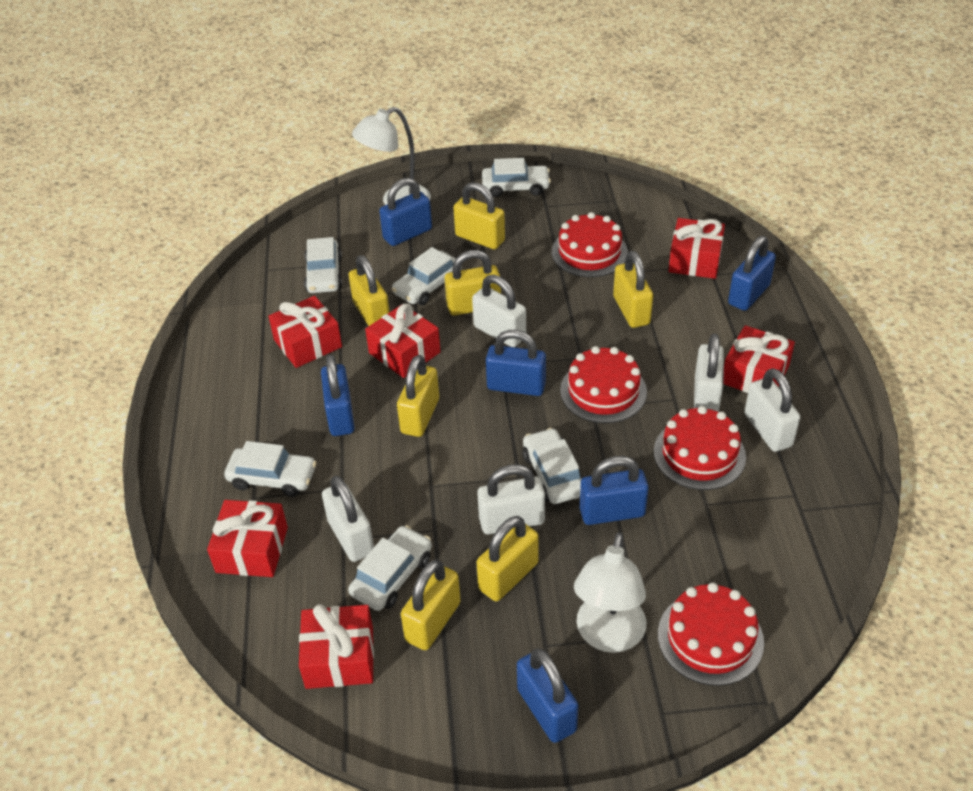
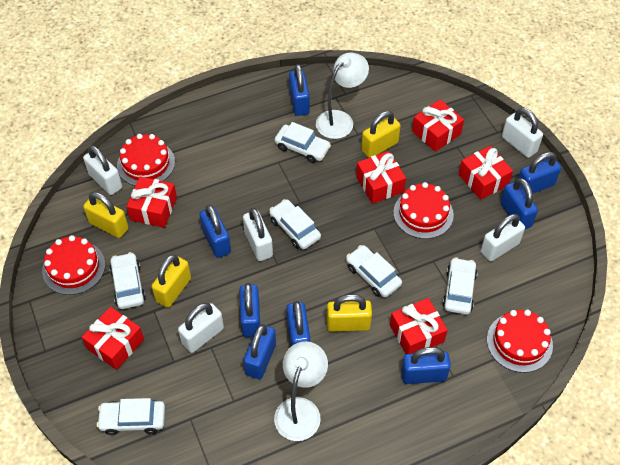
blue padlock: 6 -> 8
yellow padlock: 7 -> 4

